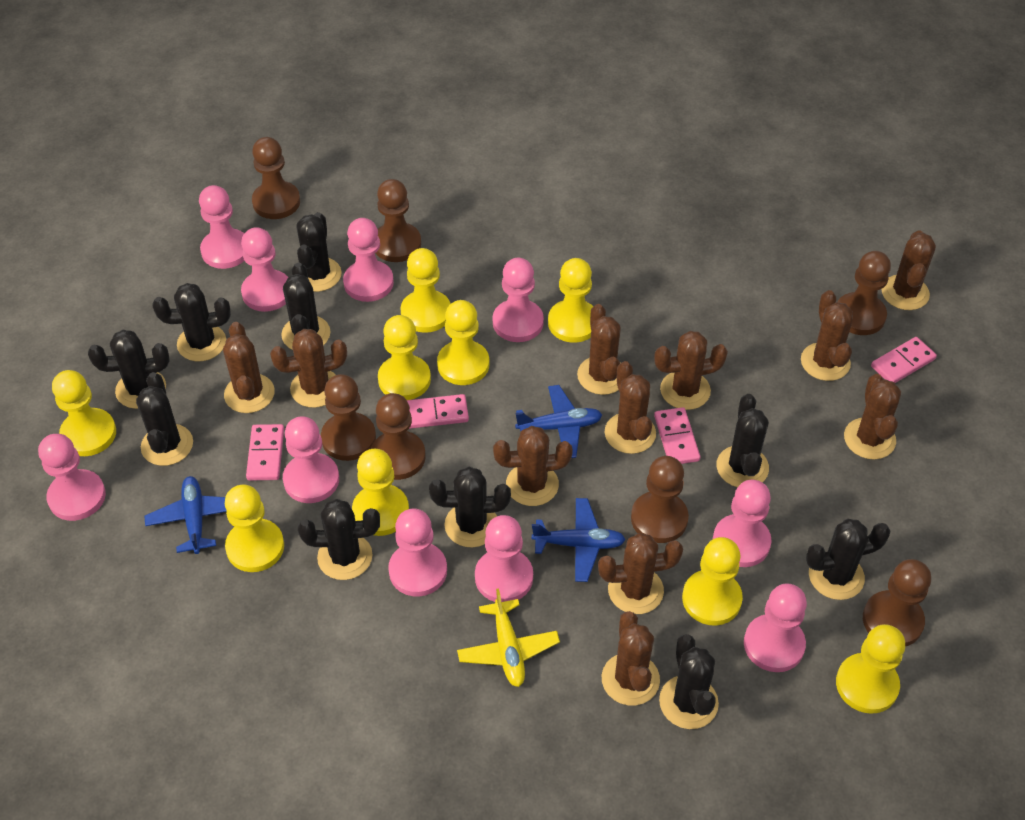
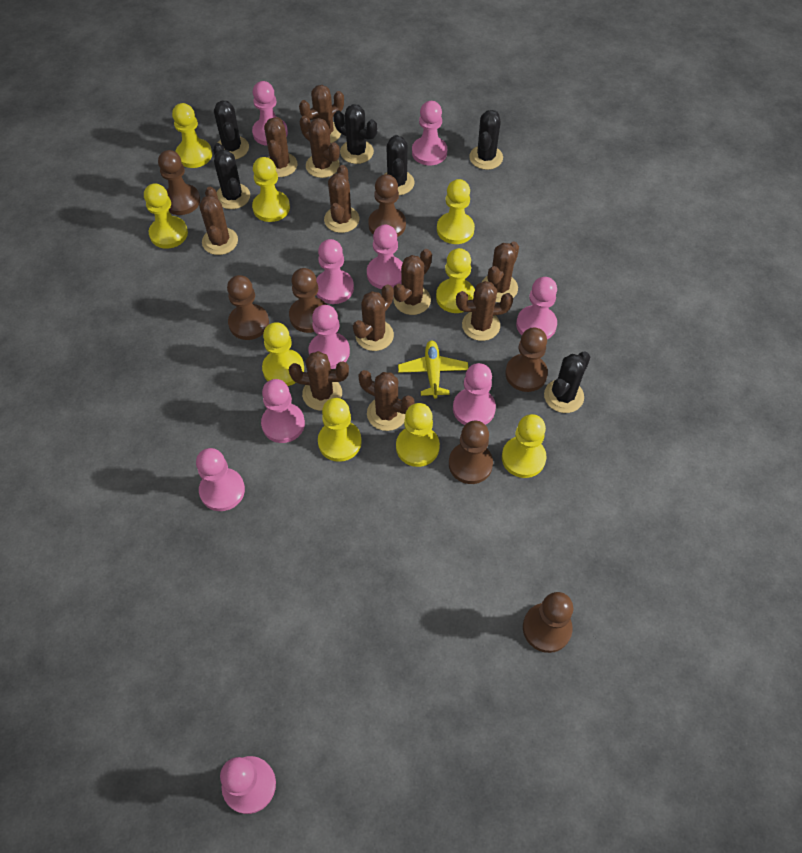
black cactus: 10 -> 6
blue plane: 3 -> 0
pink domino: 4 -> 0

